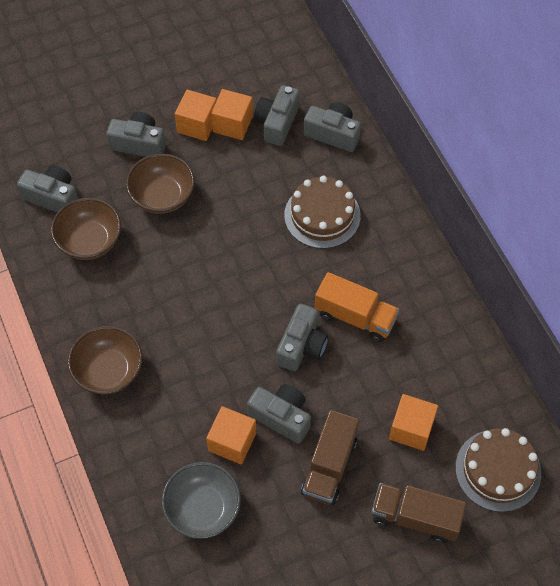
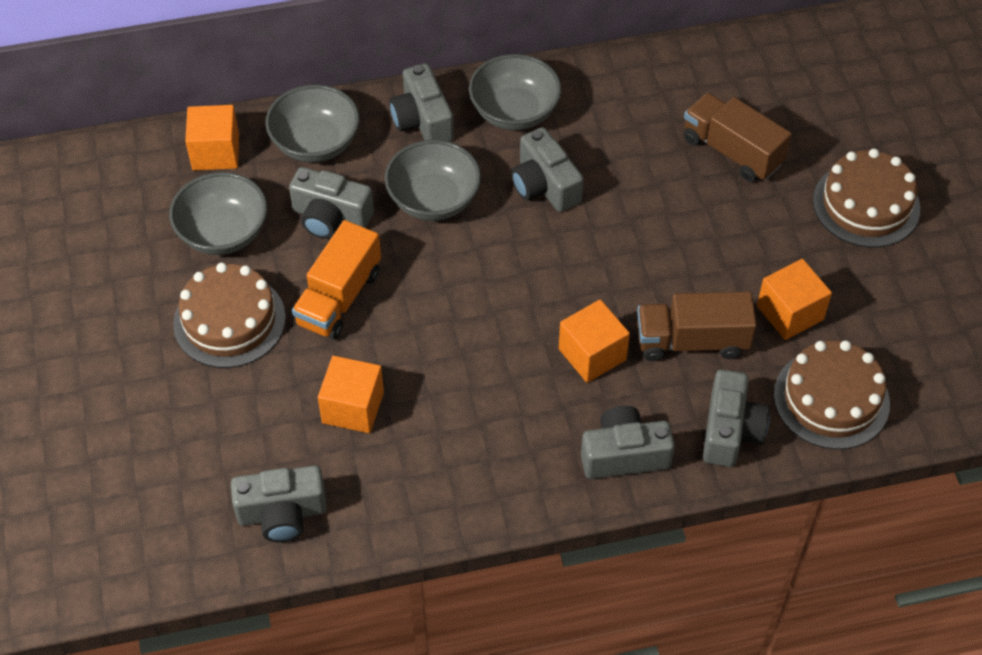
brown bowl: 3 -> 0
brown cake: 2 -> 3
grey bowl: 1 -> 4

